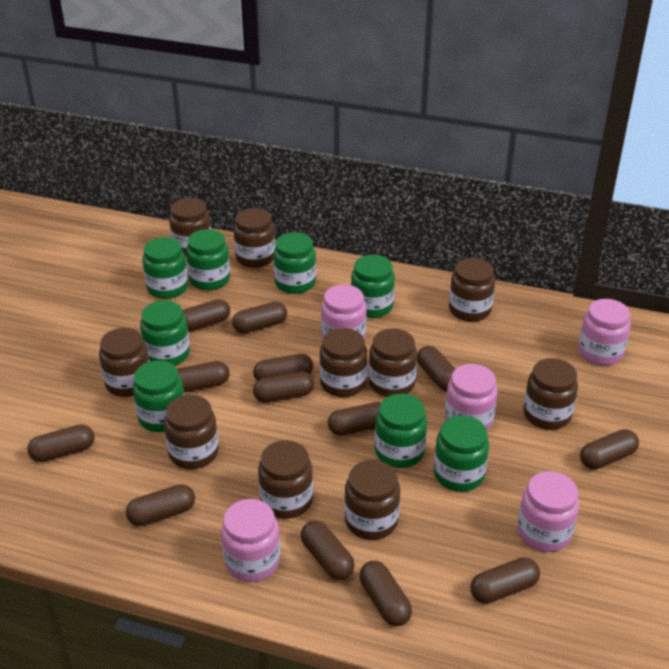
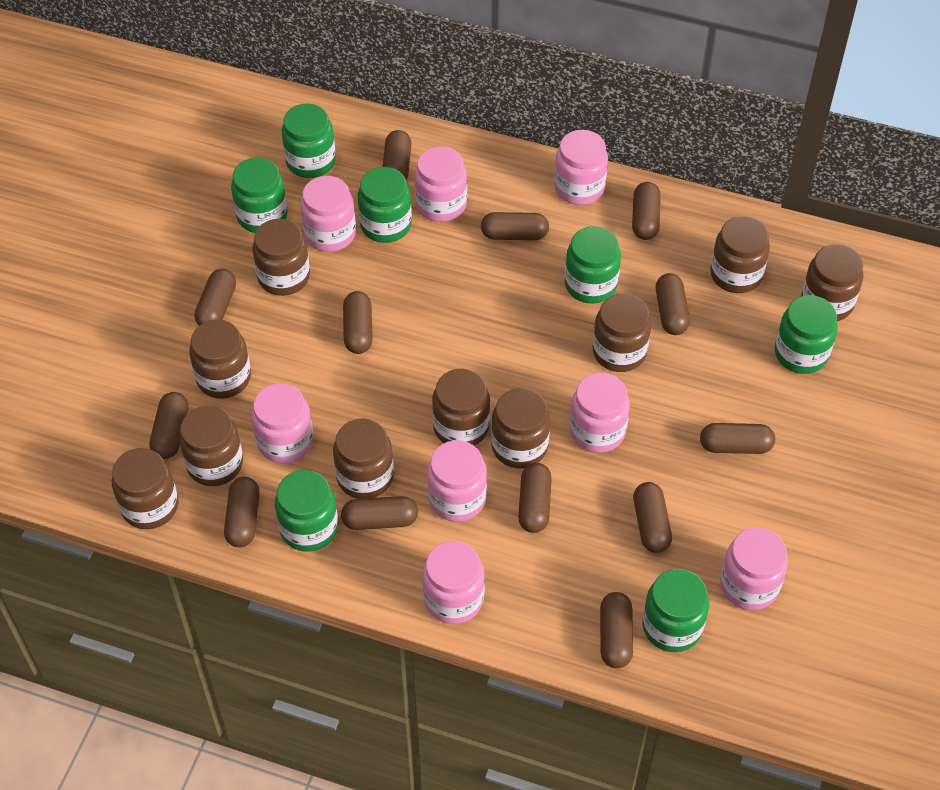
green jar: 8 -> 7
pink jar: 5 -> 8

